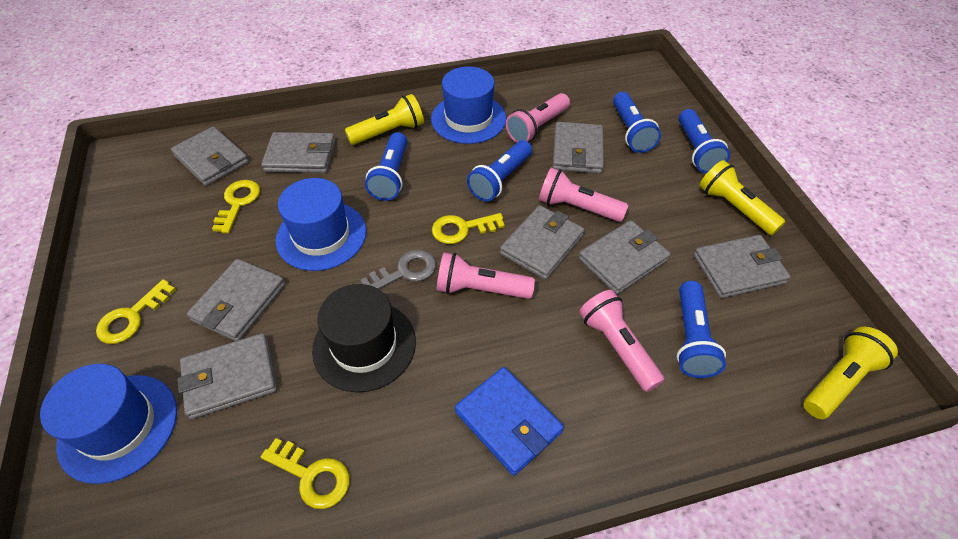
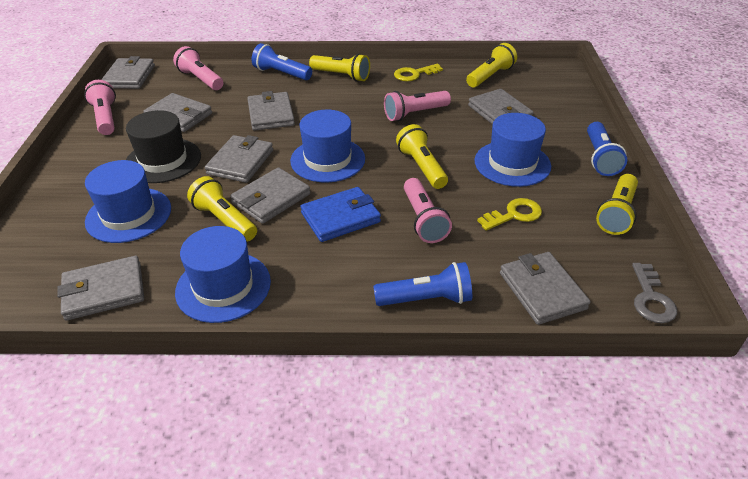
blue flashlight: 5 -> 3
blue hat: 3 -> 4
yellow flashlight: 3 -> 5
yellow key: 4 -> 2

